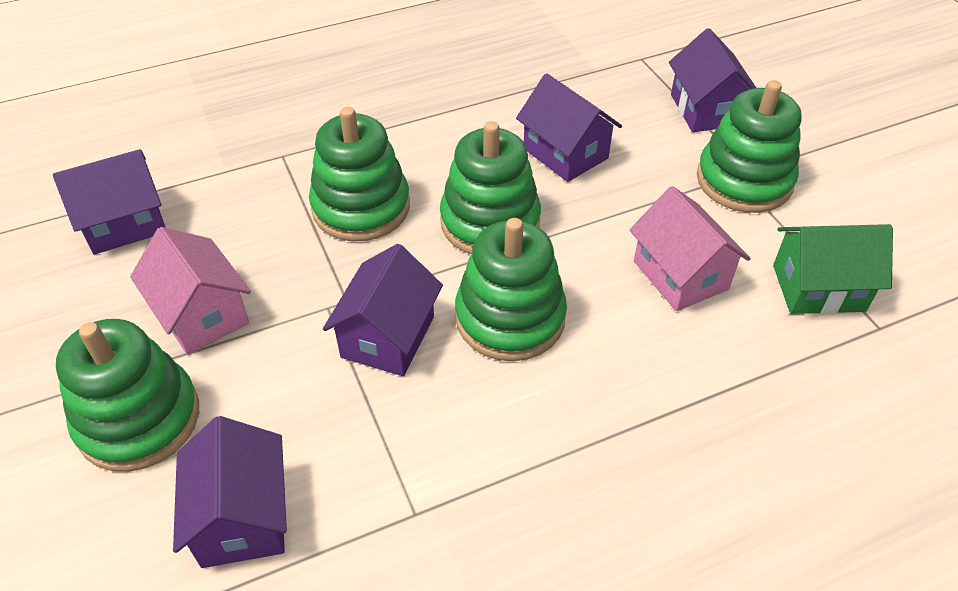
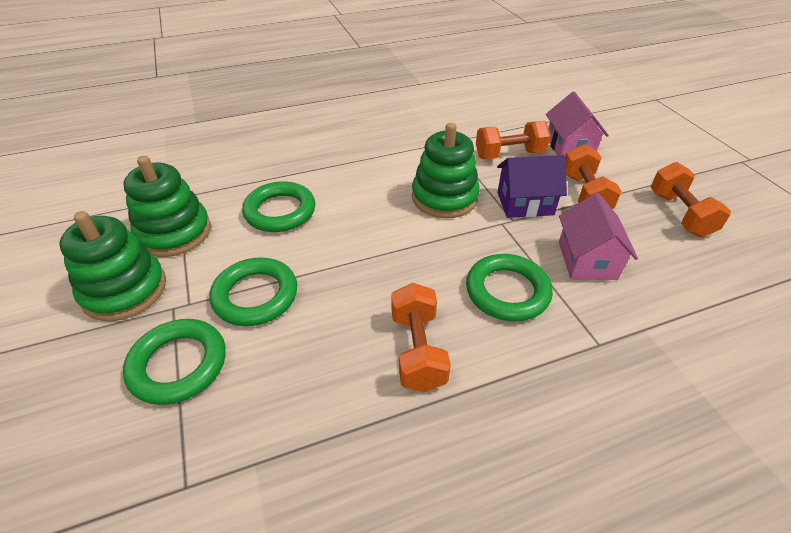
green house: 1 -> 0
green ring: 0 -> 4
green stacking toy: 5 -> 3
orange dumbbell: 0 -> 4
purple house: 5 -> 1

